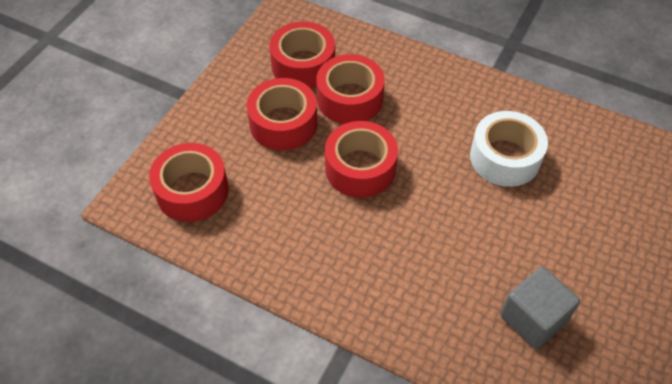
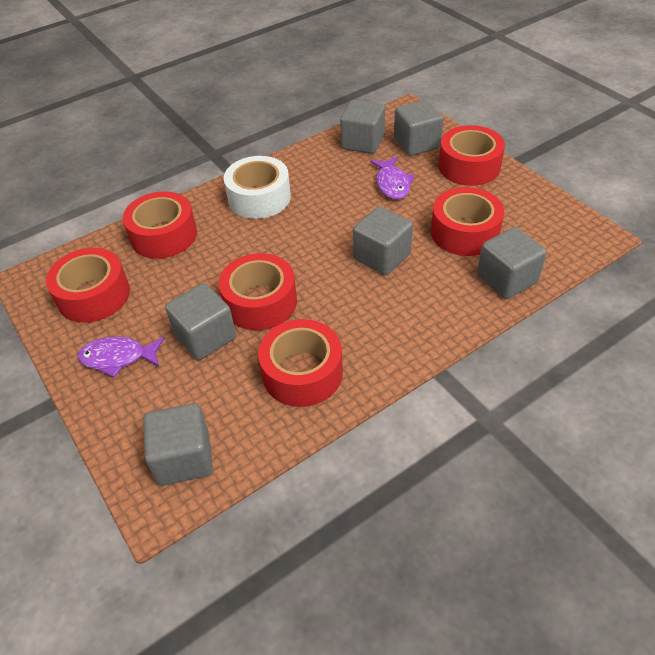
grey cube: 1 -> 6
purple fish: 0 -> 2
red tape: 5 -> 6

